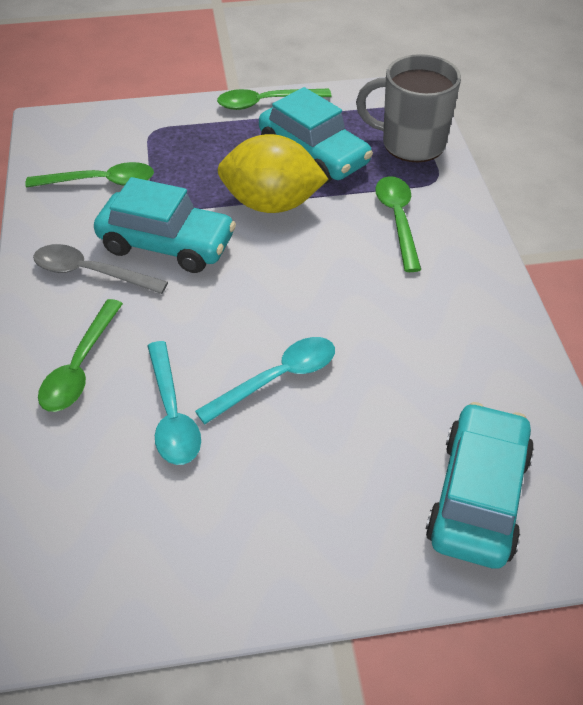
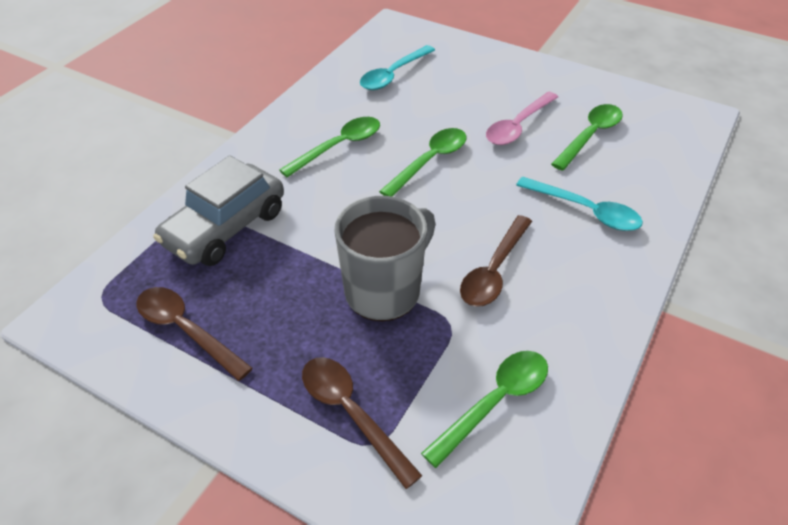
brown spoon: 0 -> 3
grey car: 0 -> 1
grey spoon: 1 -> 0
pink spoon: 0 -> 1
turquoise car: 3 -> 0
yellow lemon: 1 -> 0

